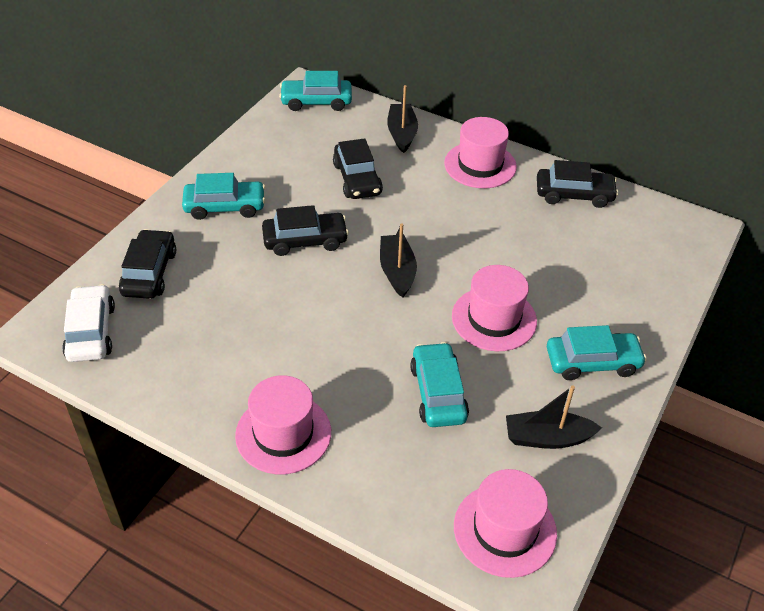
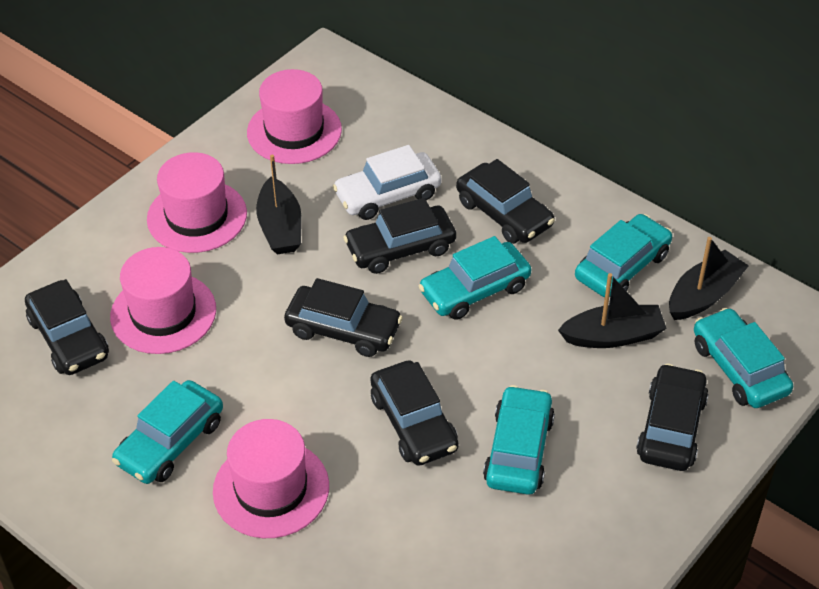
black car: 4 -> 6
turquoise car: 4 -> 5

